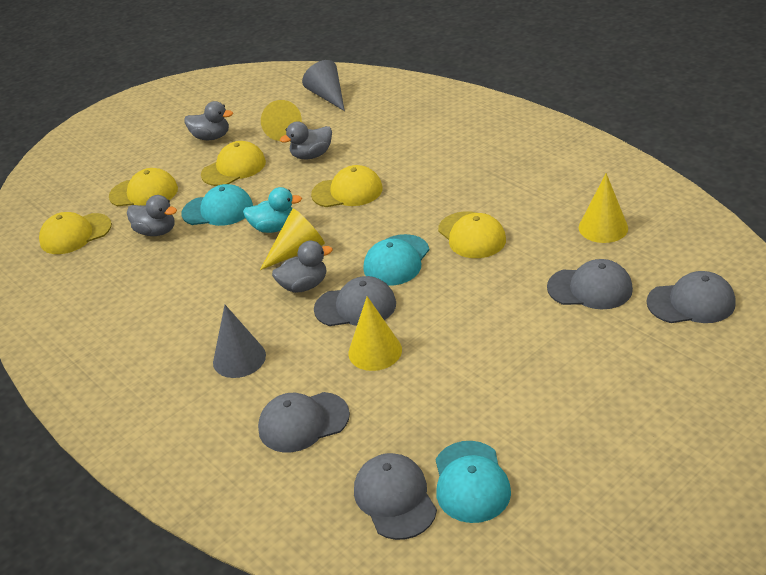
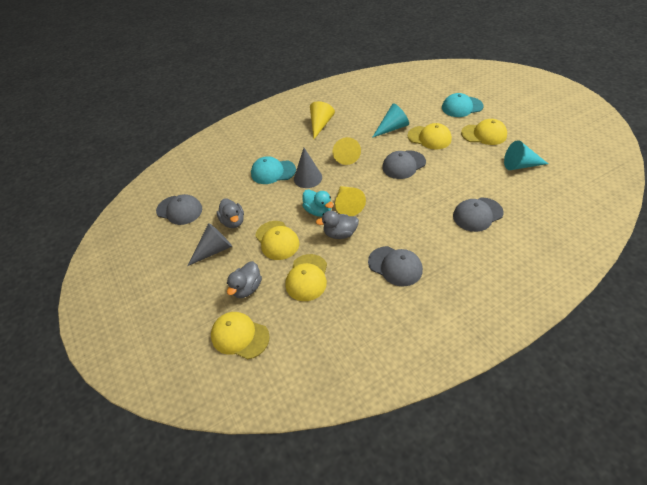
grey cap: 5 -> 4
grey duck: 4 -> 3
turquoise cap: 3 -> 2
turquoise cone: 0 -> 2
yellow cone: 4 -> 3

